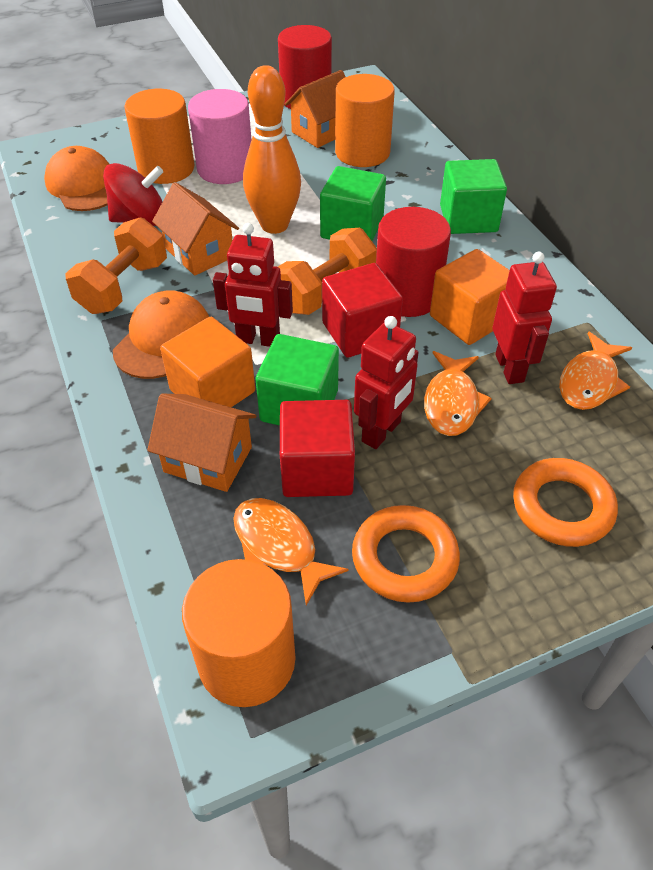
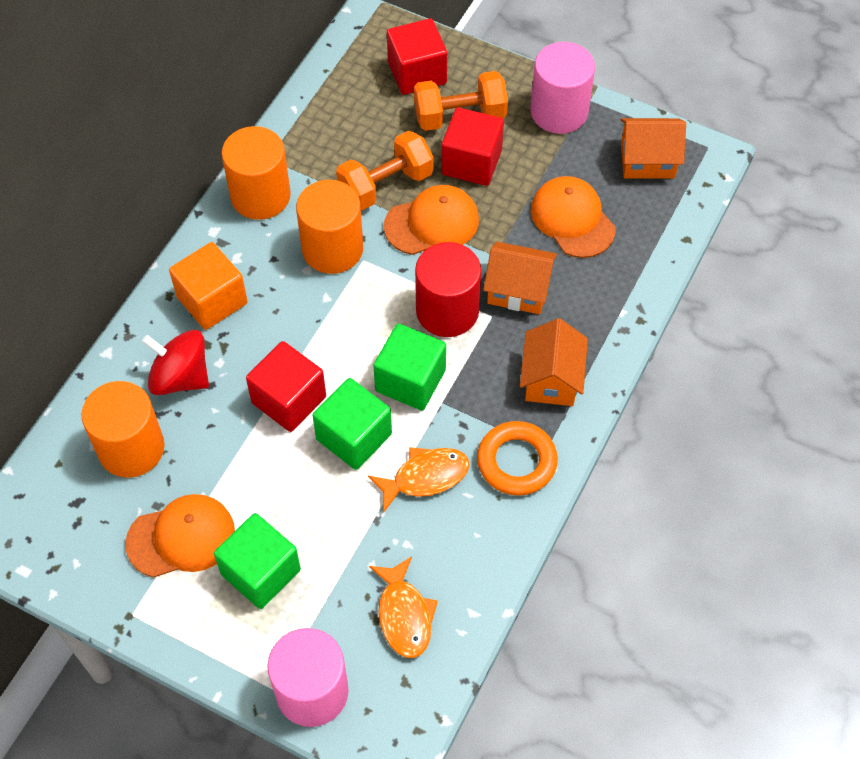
orange bowling pin: 1 -> 0
orange cap: 2 -> 3
orange cube: 2 -> 1
orange fish: 3 -> 2
orange ring: 2 -> 1
pink cylinder: 1 -> 2
red cube: 2 -> 3
red cylinder: 2 -> 1
red robot: 3 -> 0

